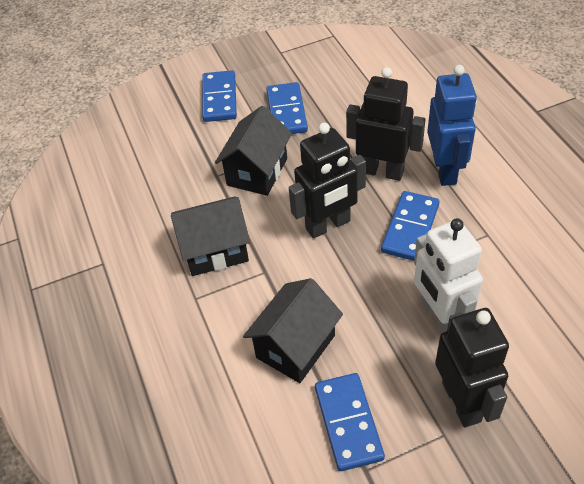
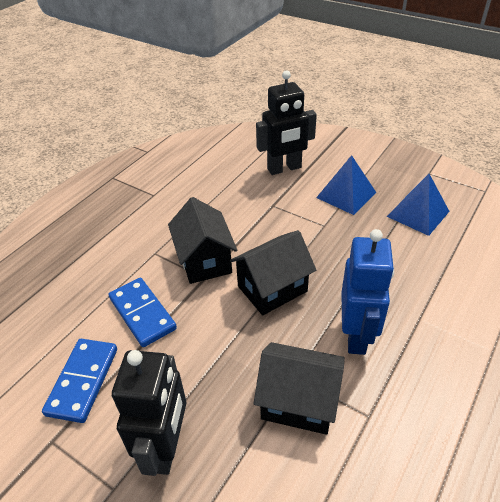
black robot: 3 -> 2
blue domino: 4 -> 2
blue pyramid: 0 -> 2
white robot: 1 -> 0

